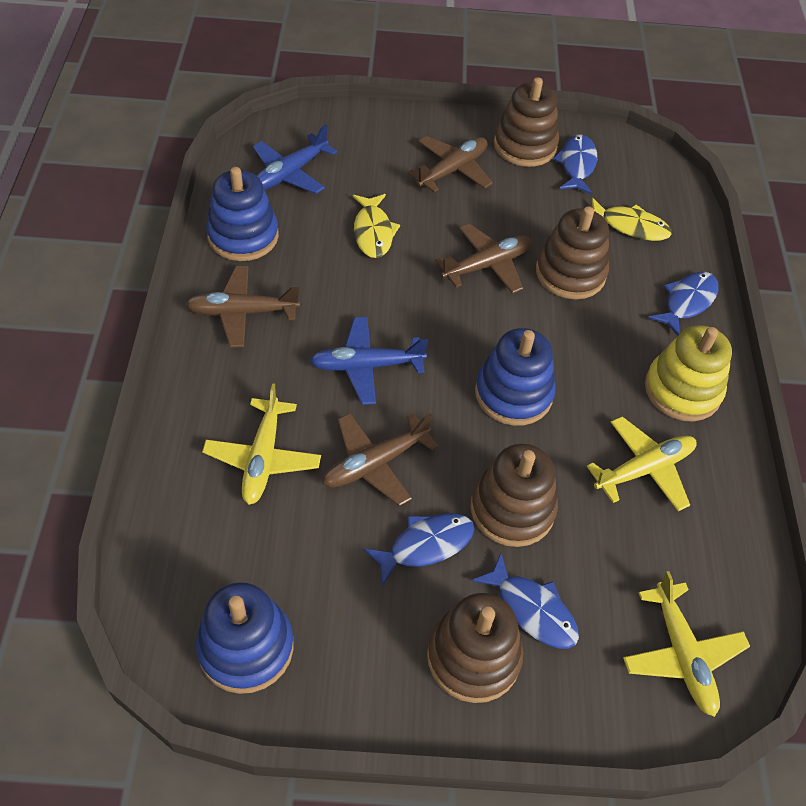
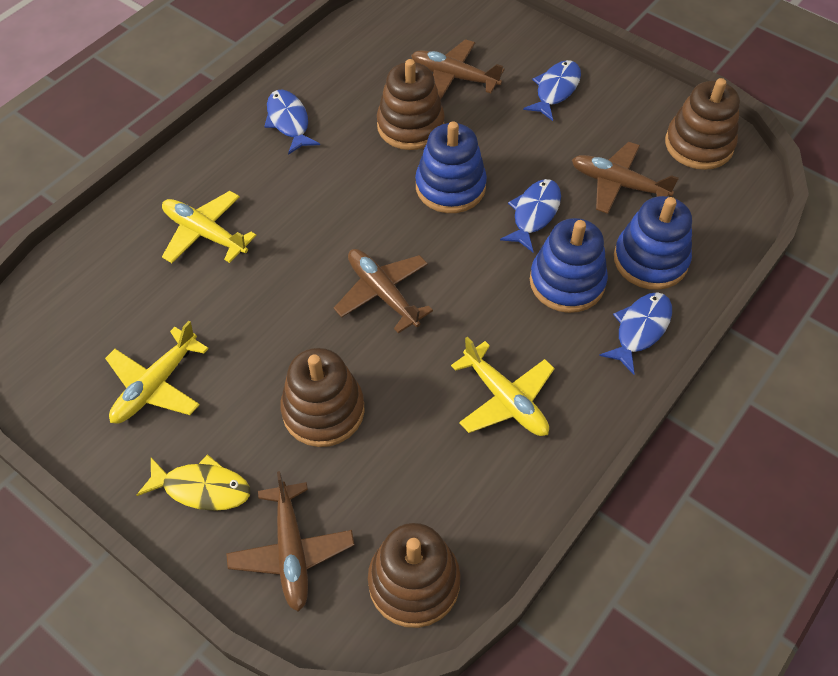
blue plane: 2 -> 0
yellow fish: 2 -> 1
yellow stacking toy: 1 -> 0

